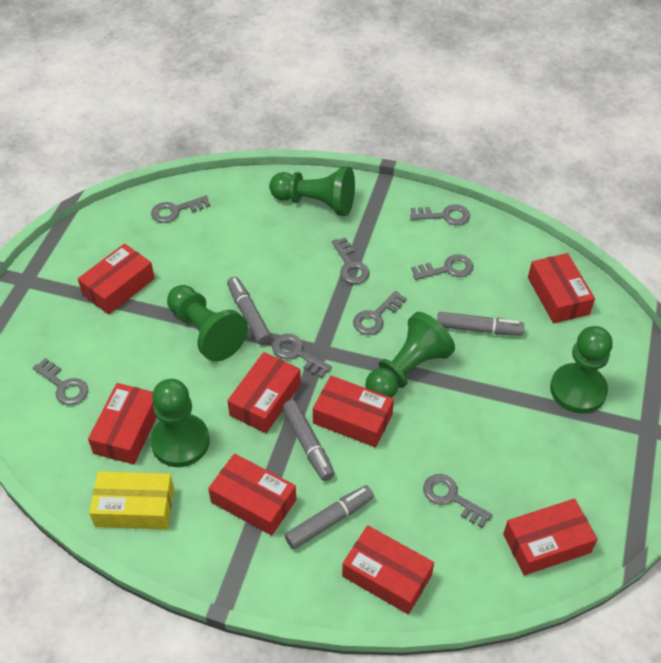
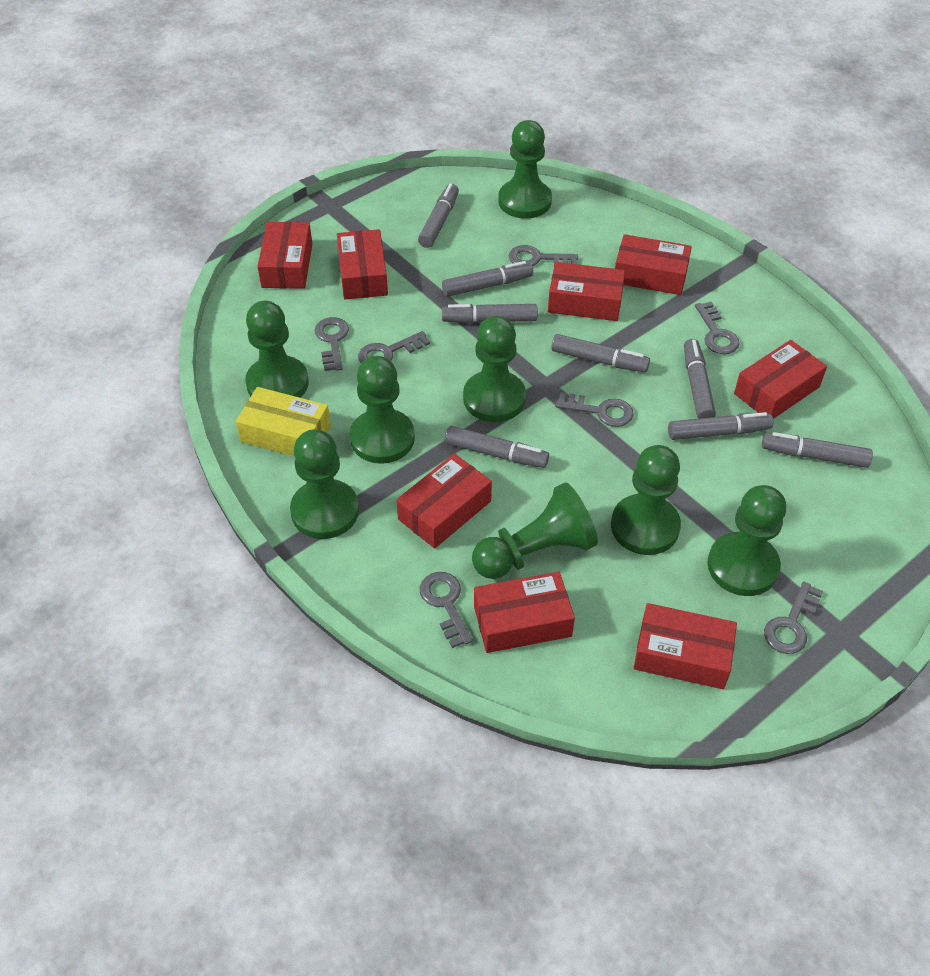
green pawn: 5 -> 8
grey key: 8 -> 7
grey marker: 4 -> 8

